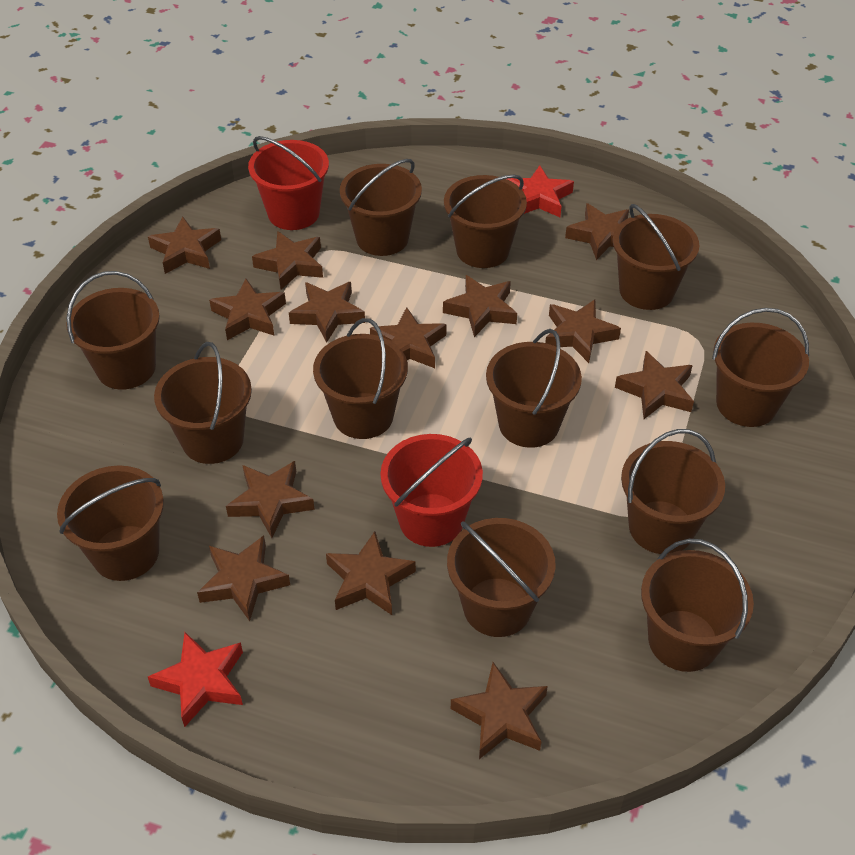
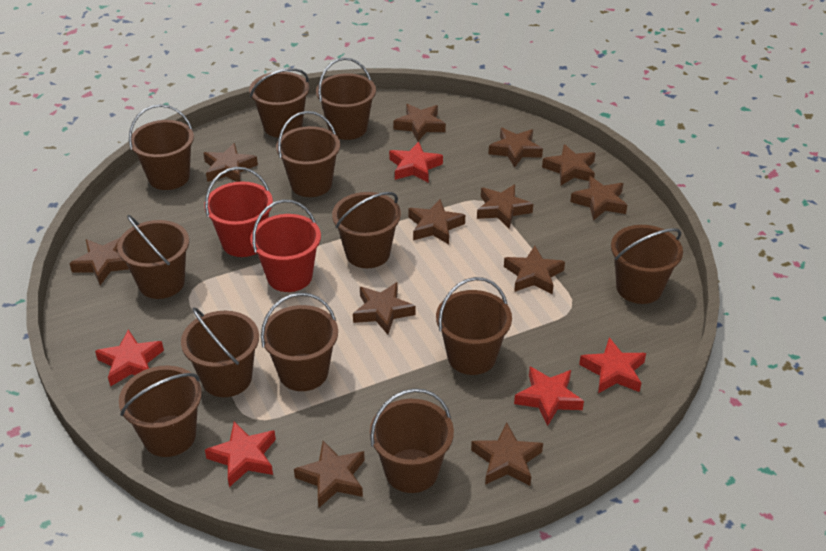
brown star: 13 -> 12
red star: 2 -> 5

